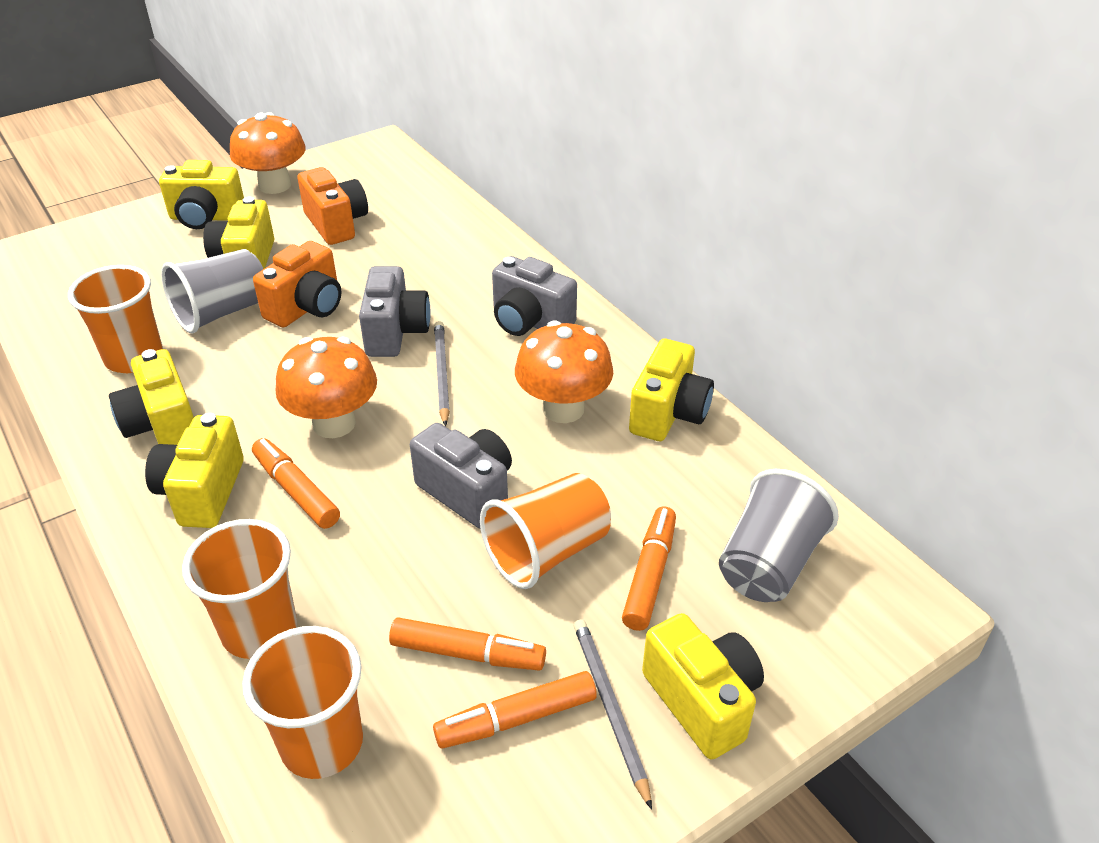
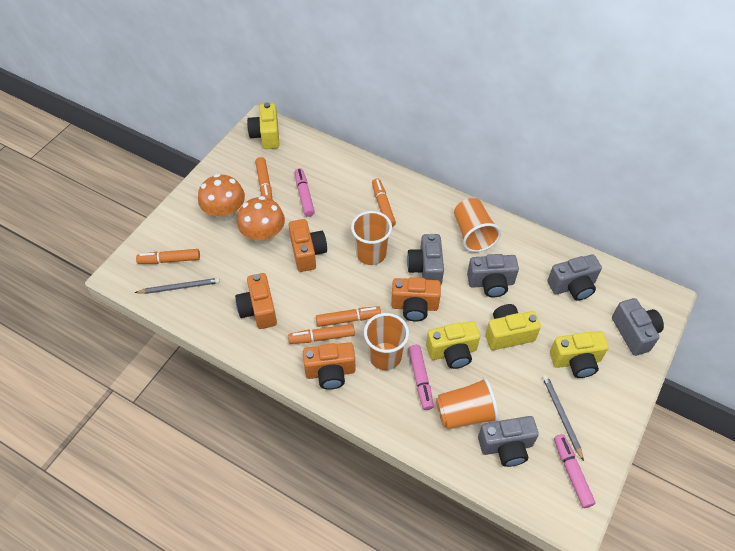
grey camera: 3 -> 5
grey cup: 2 -> 0
orange camera: 2 -> 4
orange marker: 4 -> 5
orange mushroom: 3 -> 2
pink marker: 0 -> 3
yellow camera: 6 -> 4

